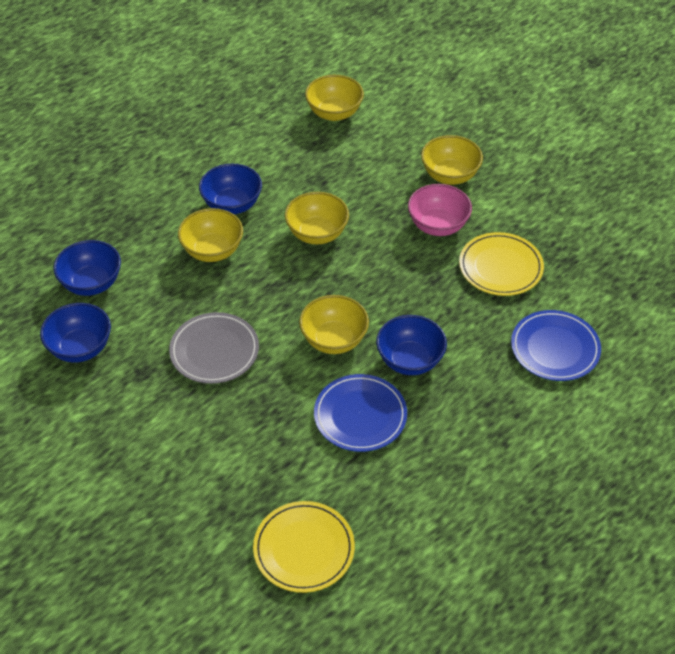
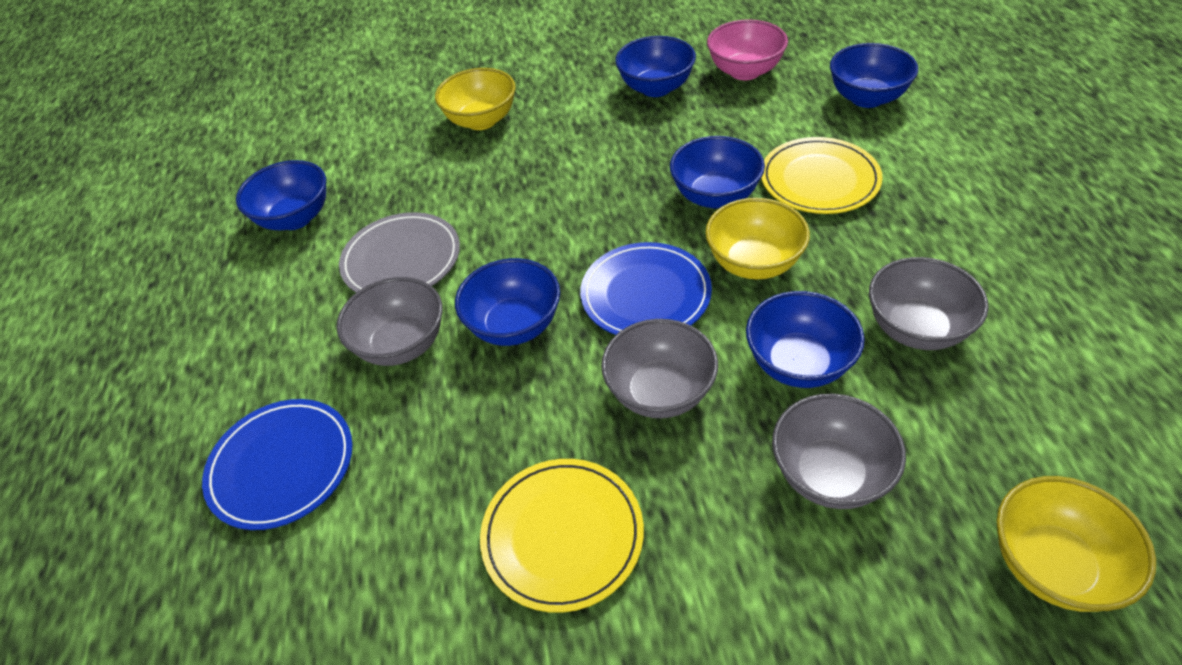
blue bowl: 4 -> 6
grey bowl: 0 -> 4
yellow bowl: 5 -> 3

